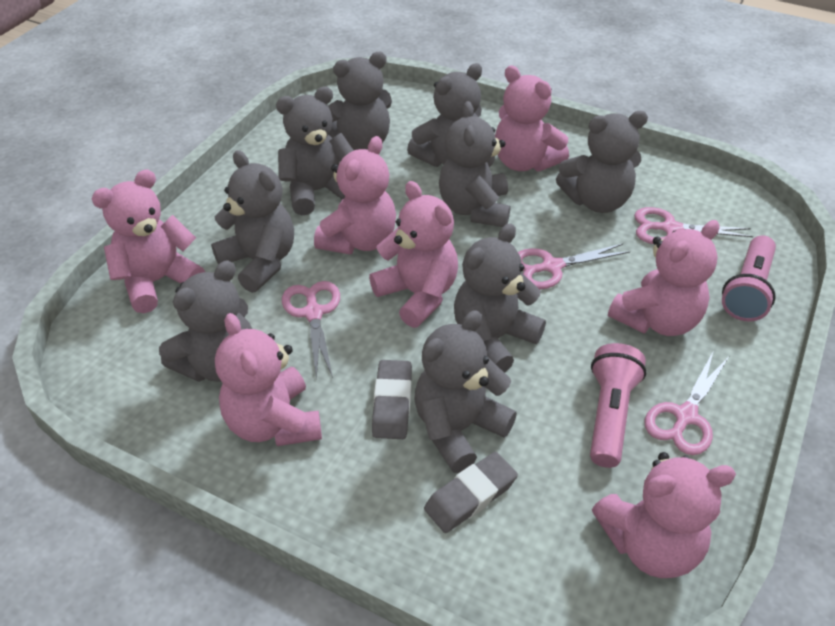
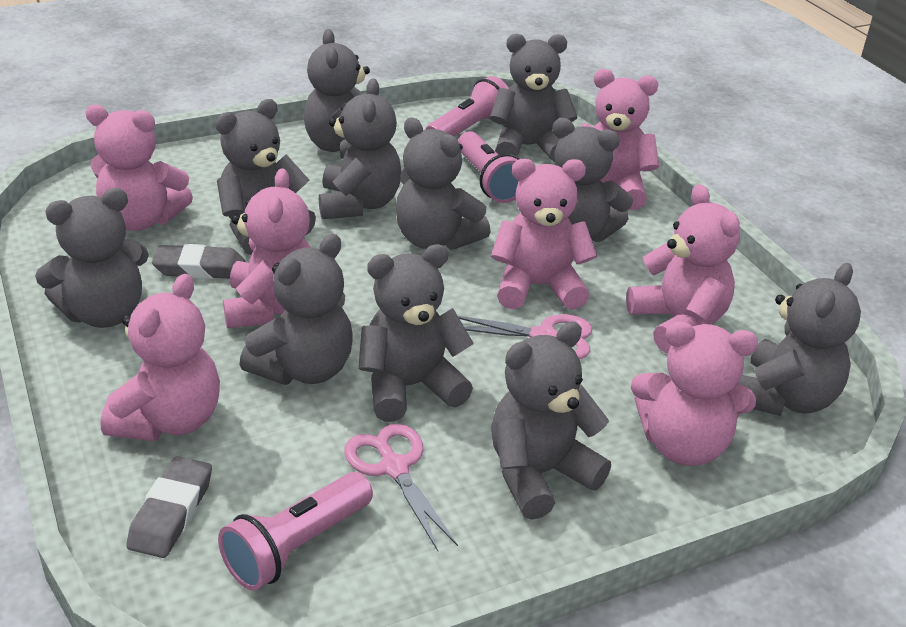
grey teddy bear: 9 -> 11
pink flashlight: 2 -> 3
pink scissors: 4 -> 2

